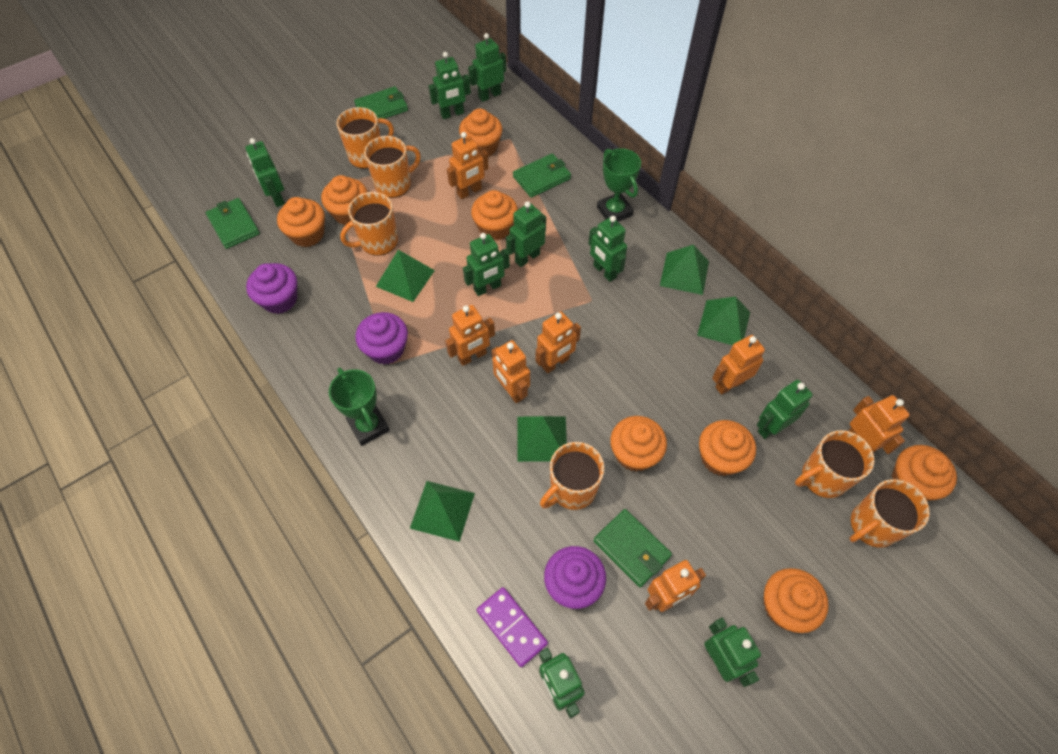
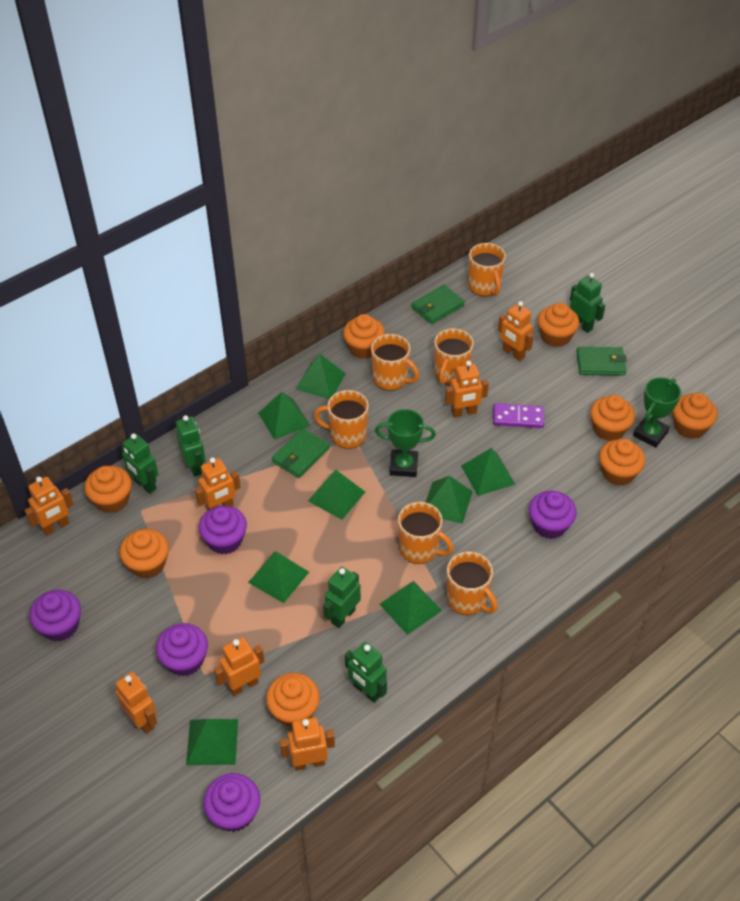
green pyramid: 5 -> 8
green robot: 9 -> 5
green wallet: 4 -> 3
purple cupcake: 3 -> 5

